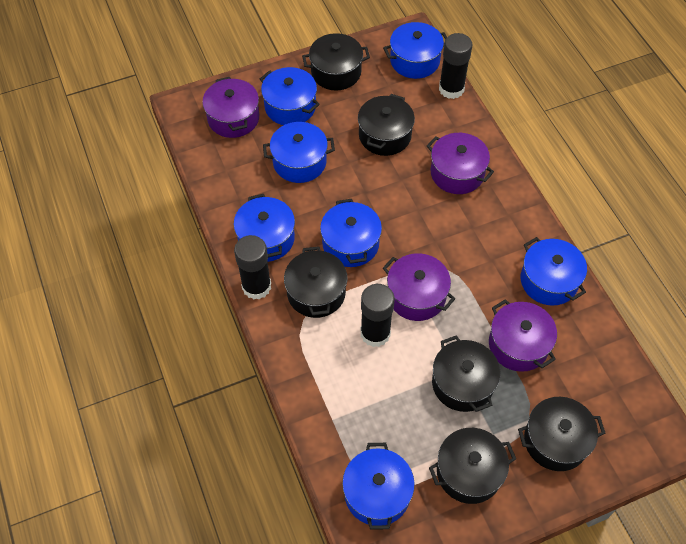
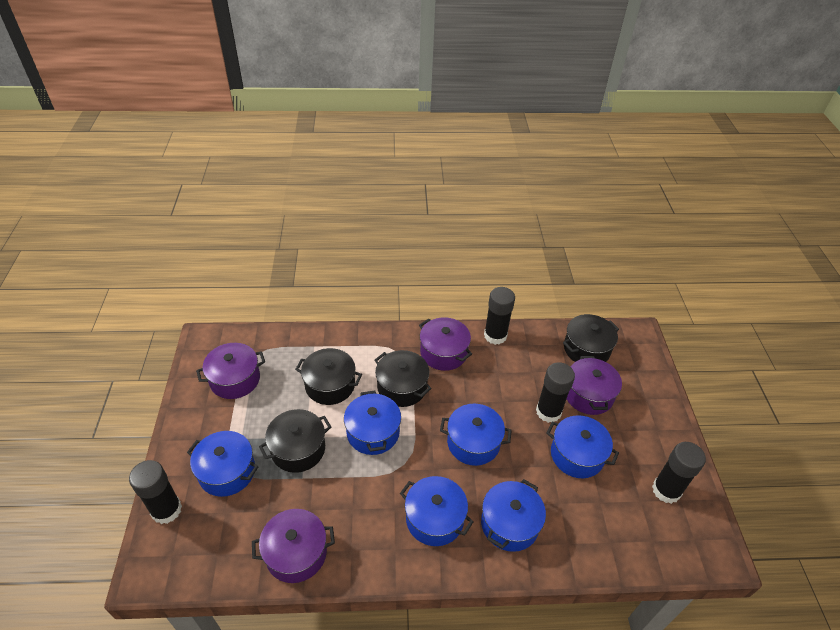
black glue stick: 3 -> 4
black pot: 6 -> 4
blue pot: 7 -> 6

